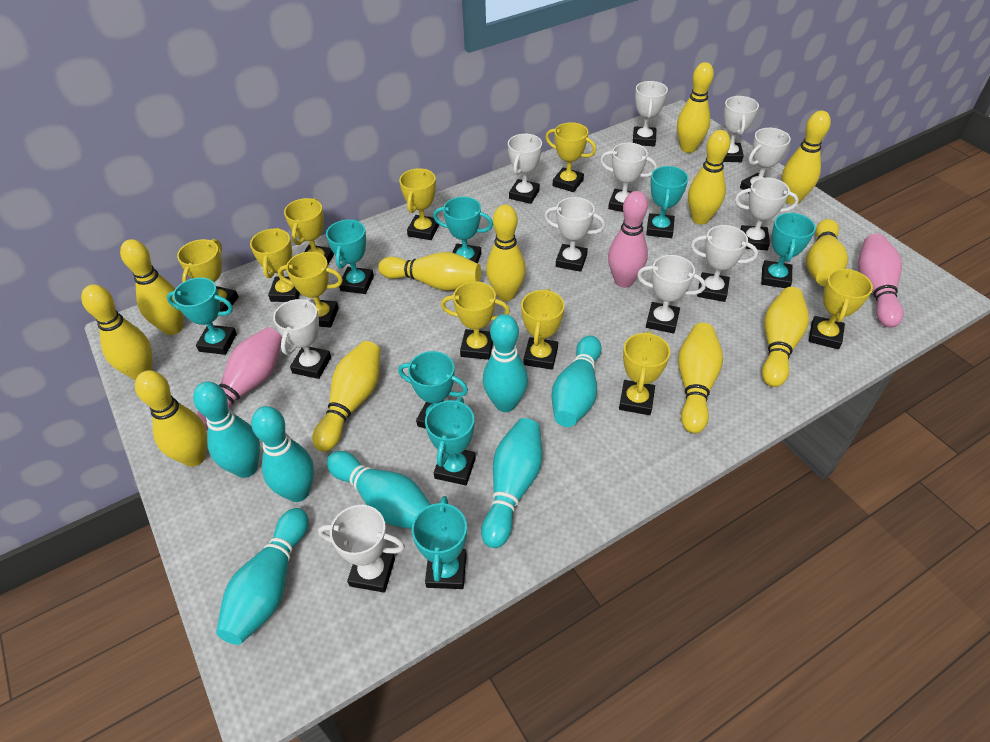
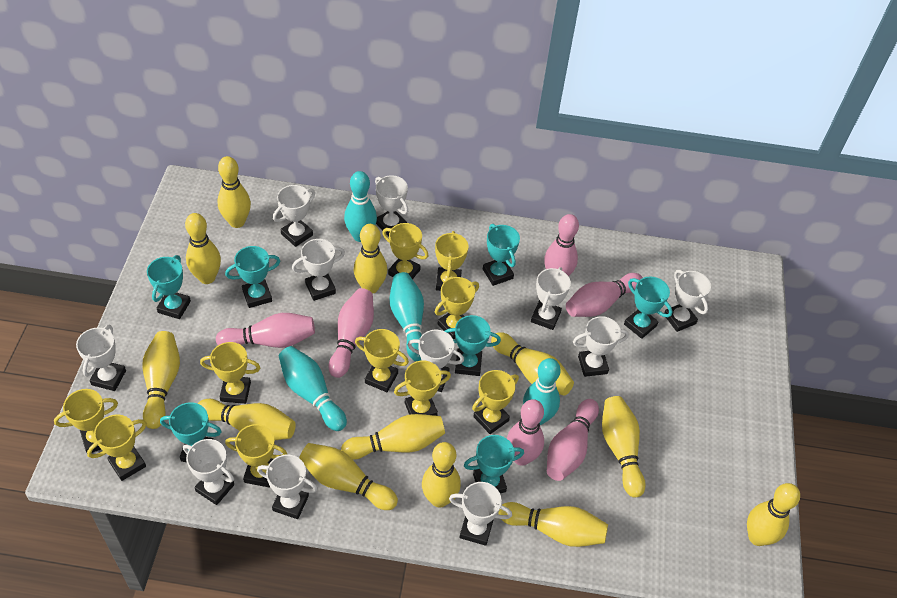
pink bowling pin: 3 -> 6
turquoise bowling pin: 7 -> 4
turquoise trophy: 8 -> 7

